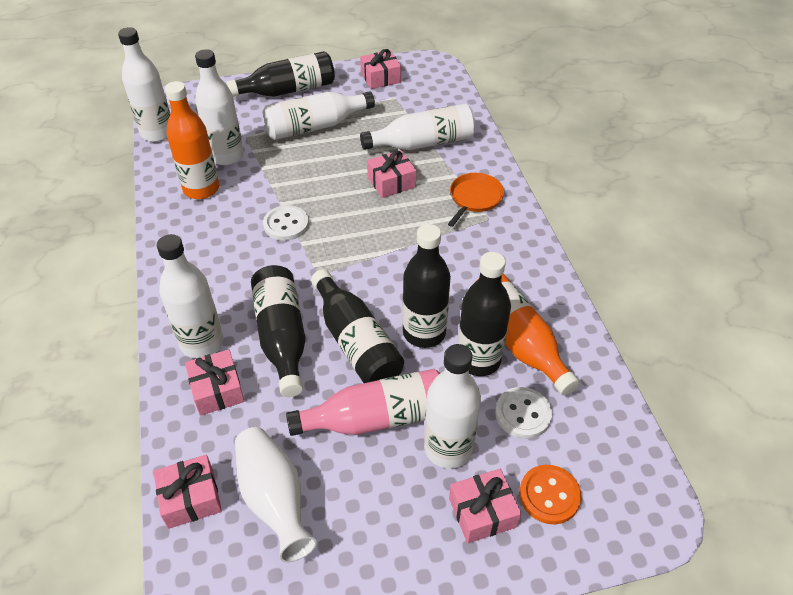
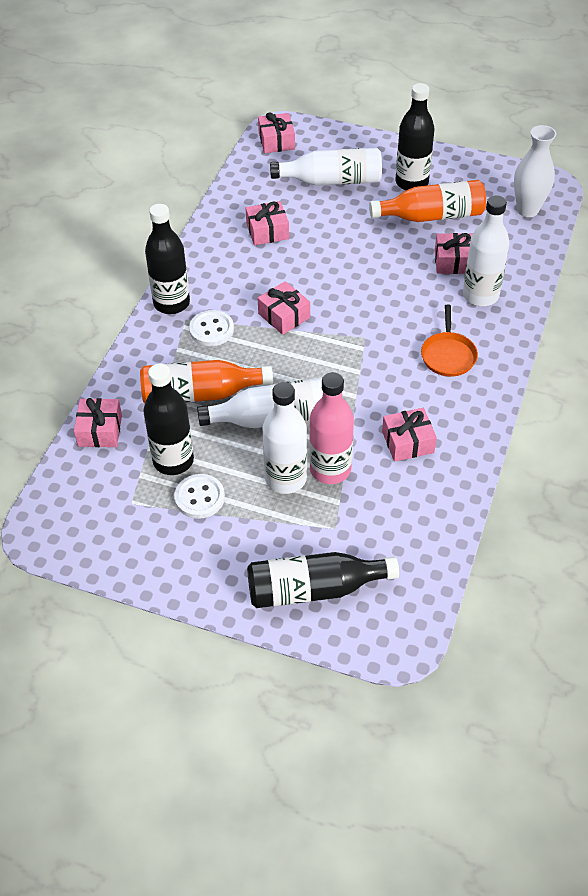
black bottle: 5 -> 4
orange button: 1 -> 0
pink gift: 5 -> 6
white bottle: 6 -> 4

